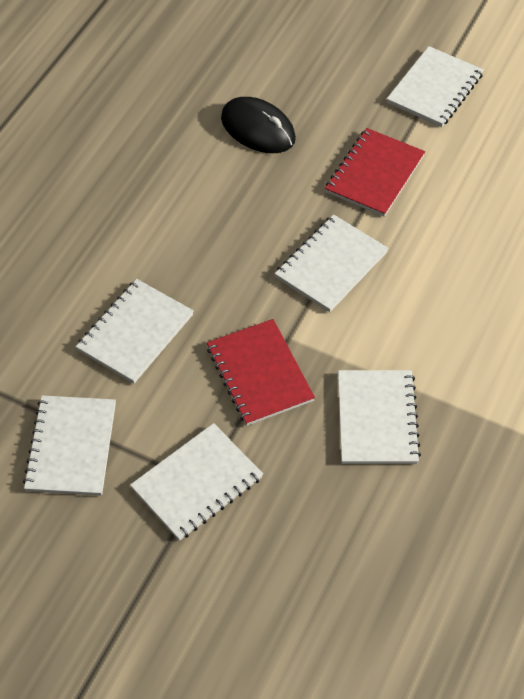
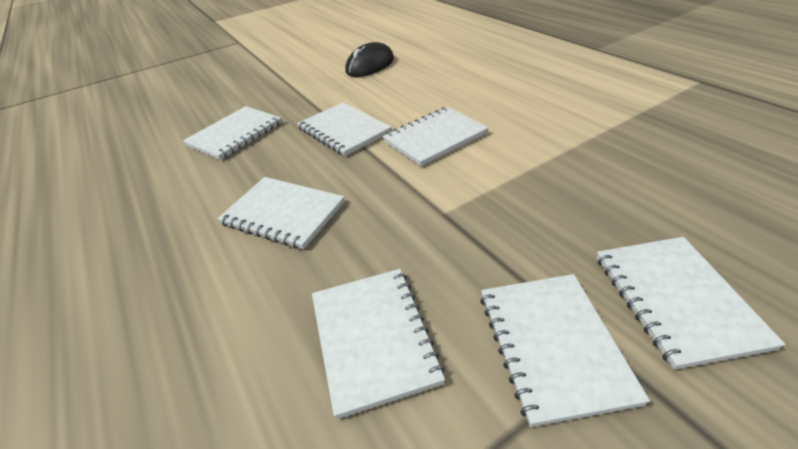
red notebook: 2 -> 0
white notebook: 6 -> 7

